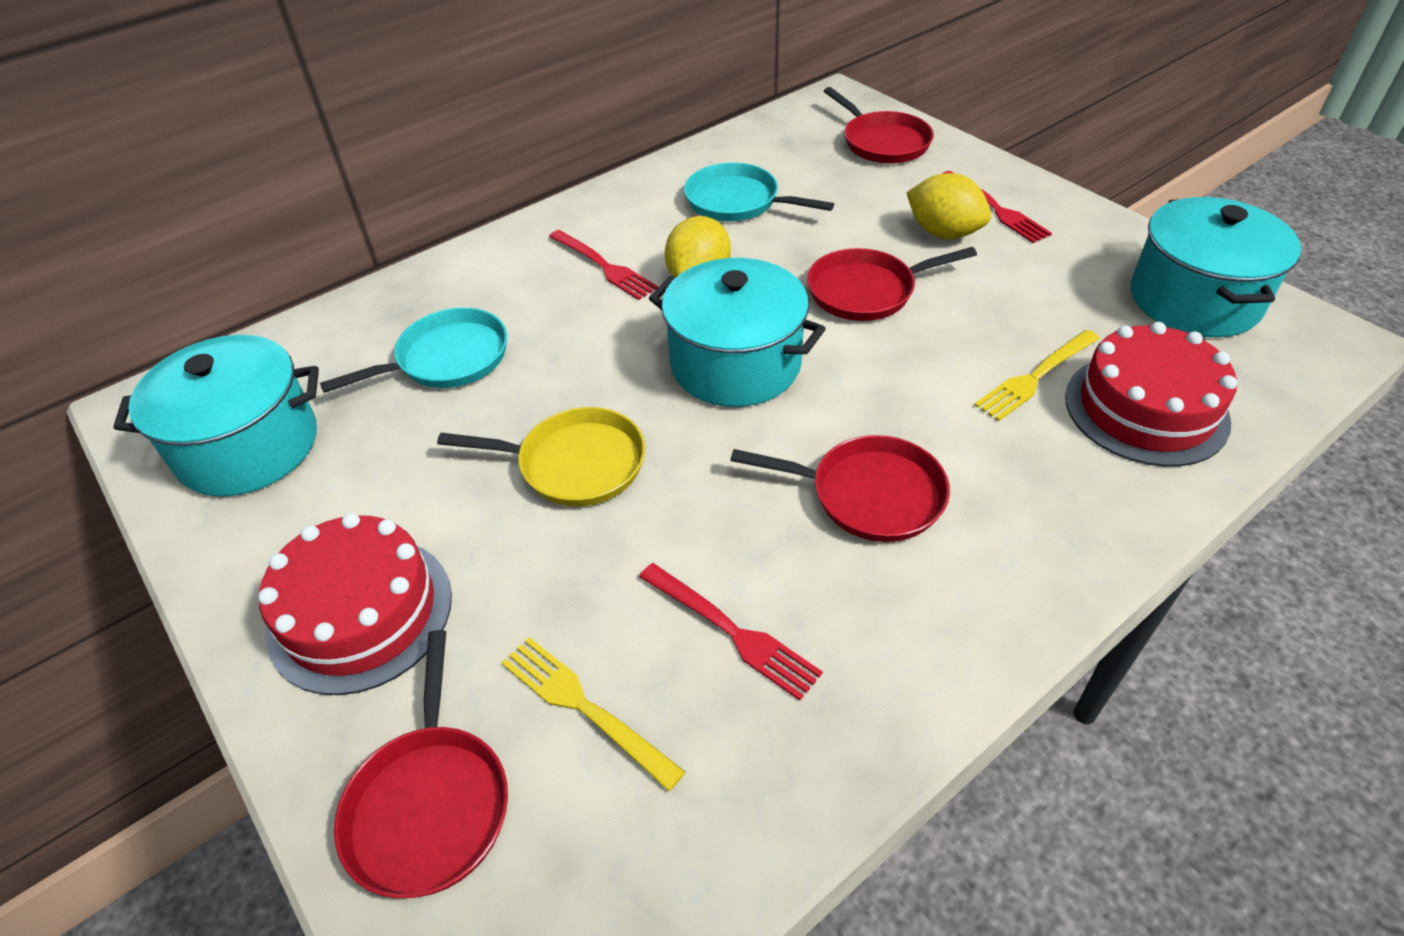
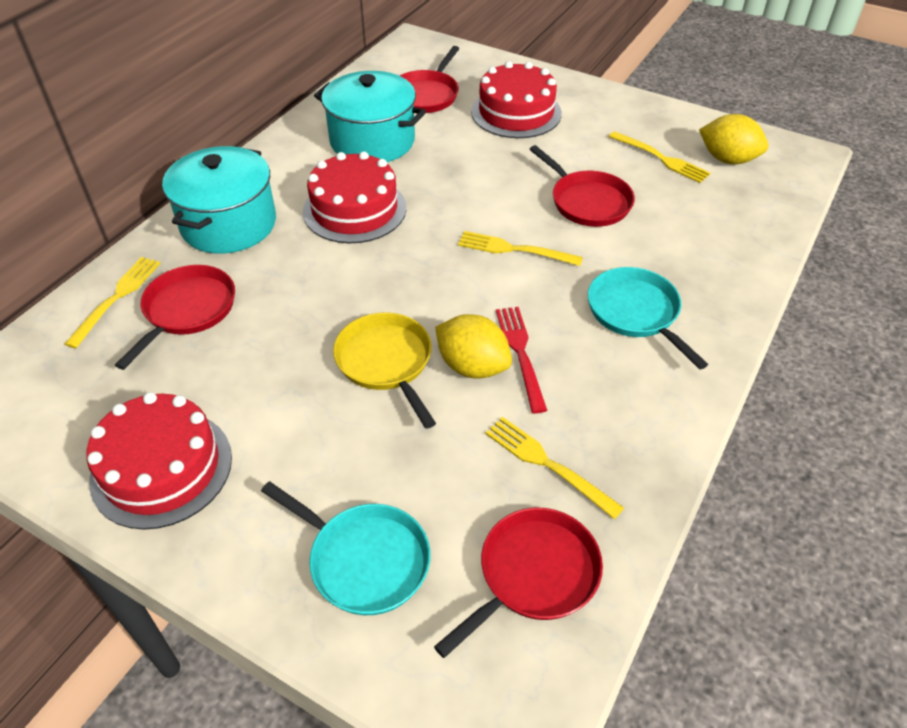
red cake: 2 -> 3
red fork: 3 -> 1
turquoise pot: 3 -> 2
yellow fork: 2 -> 4

